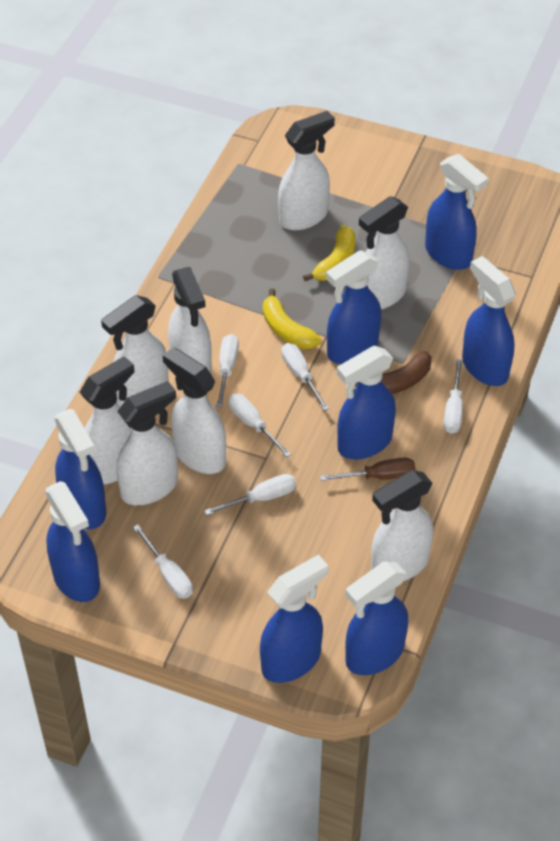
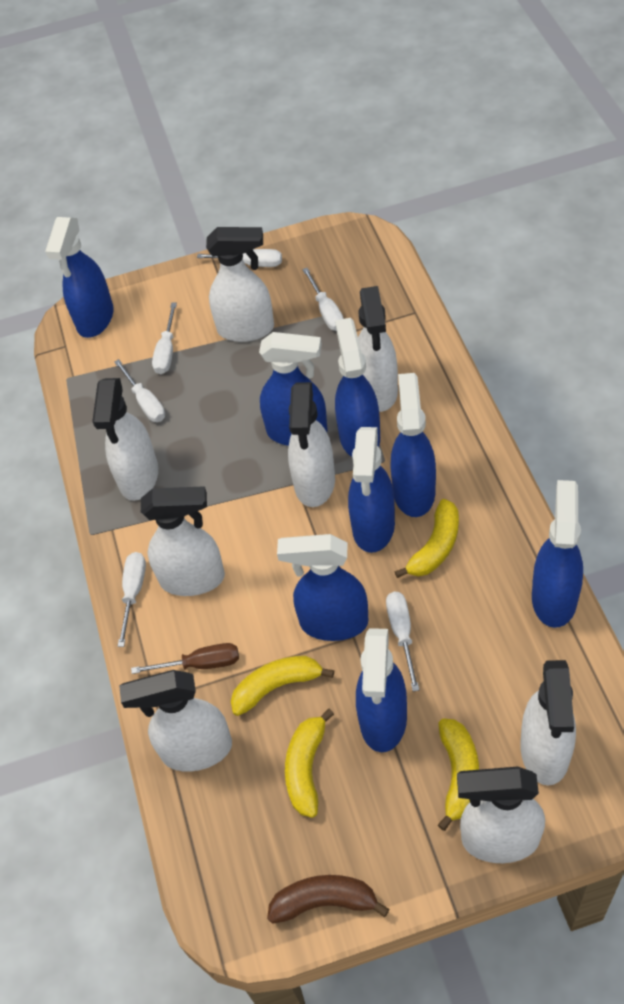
yellow banana: 2 -> 4

